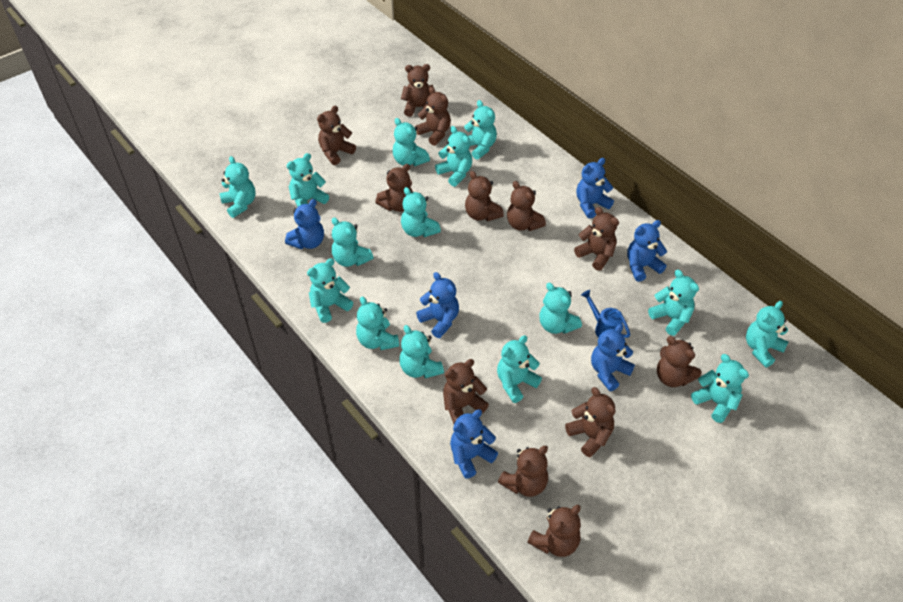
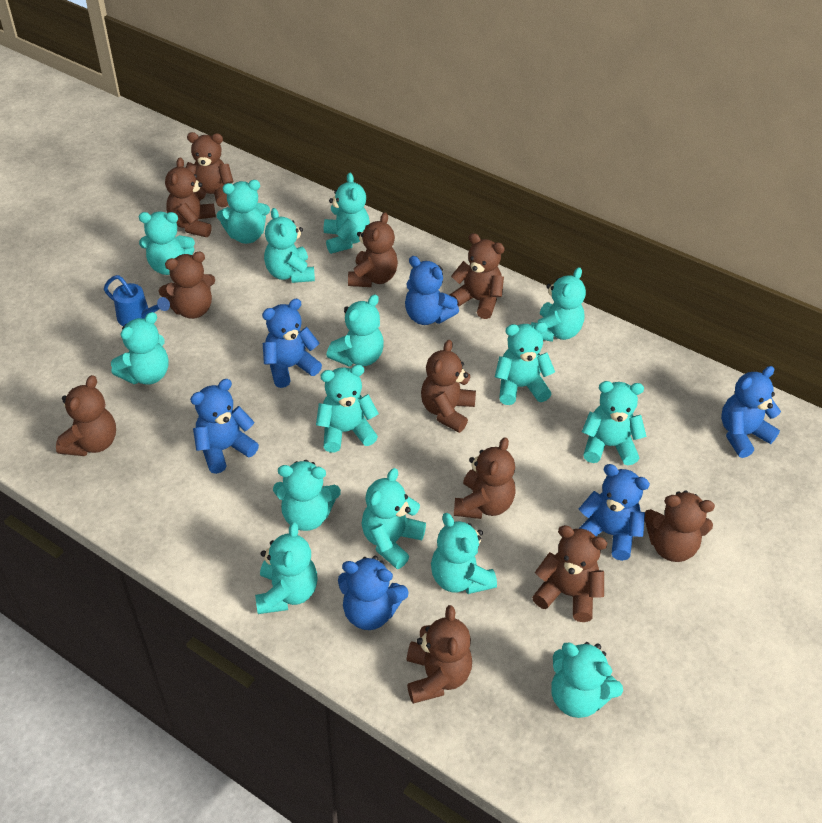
brown teddy bear: 12 -> 11

